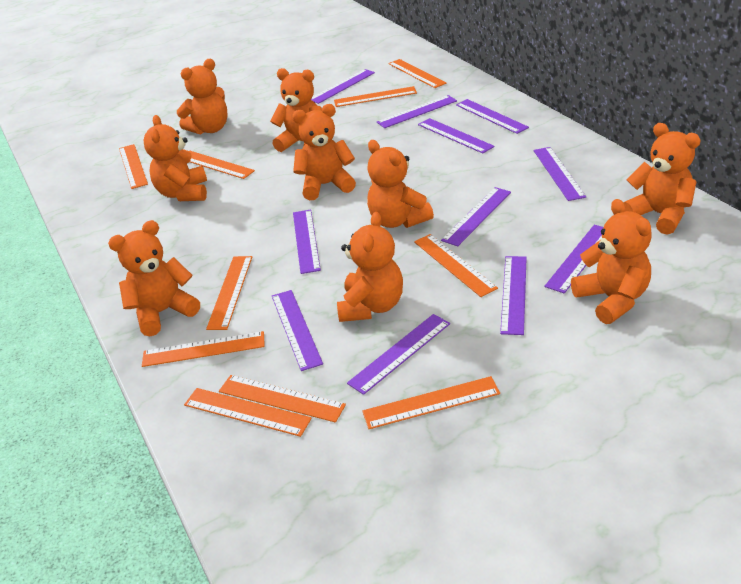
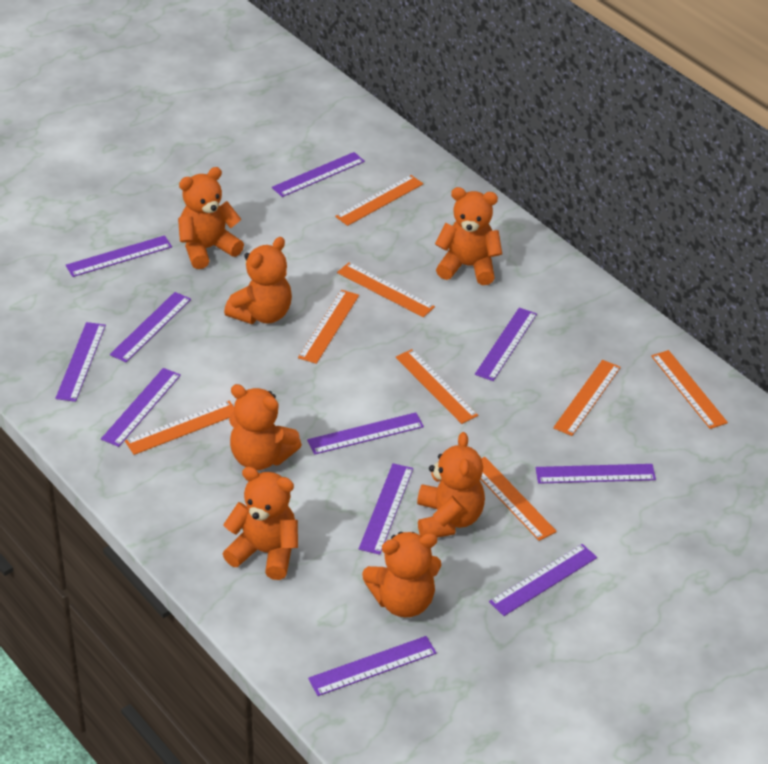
orange ruler: 10 -> 8
orange teddy bear: 9 -> 7

